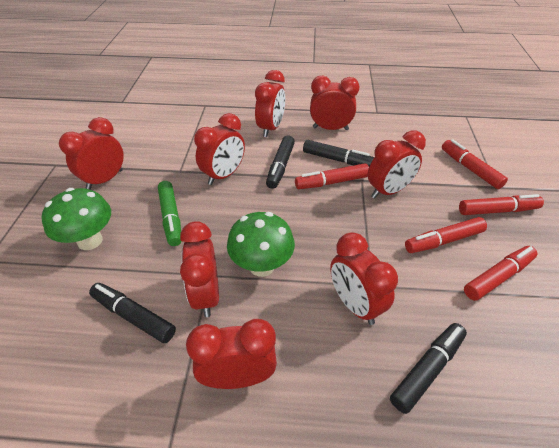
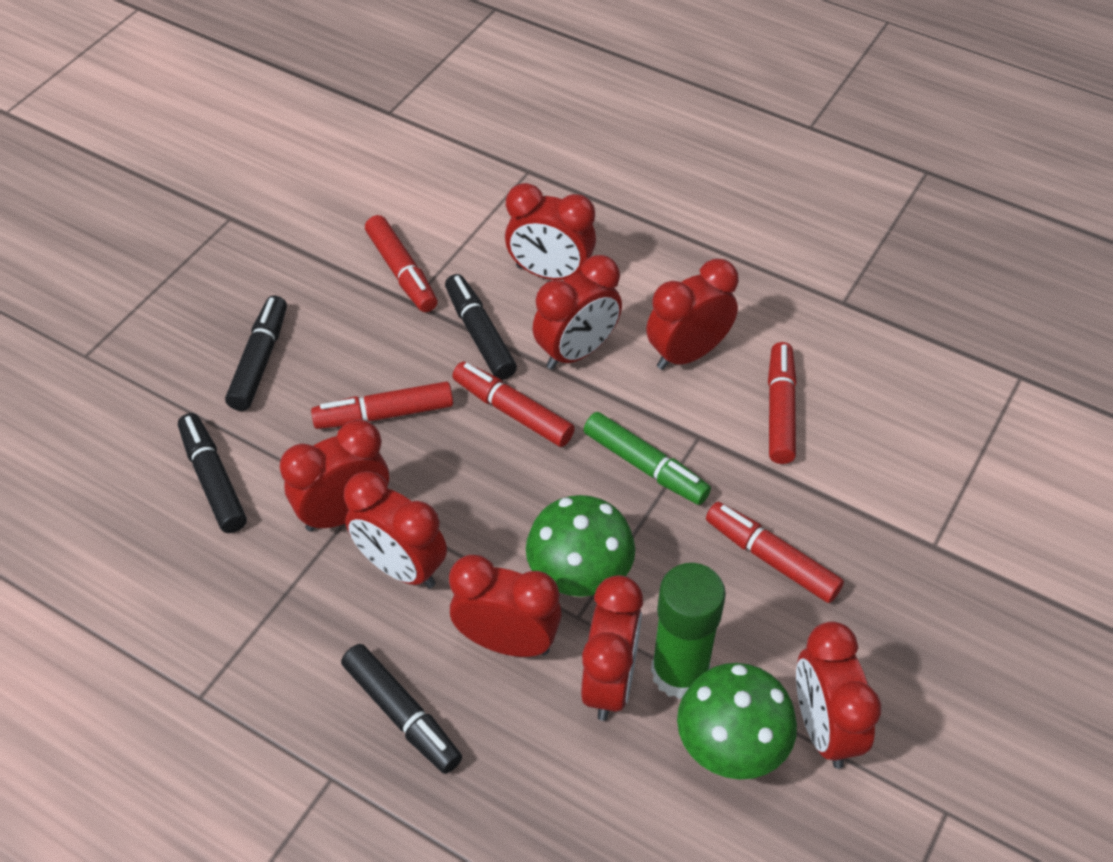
green glue stick: 0 -> 1

